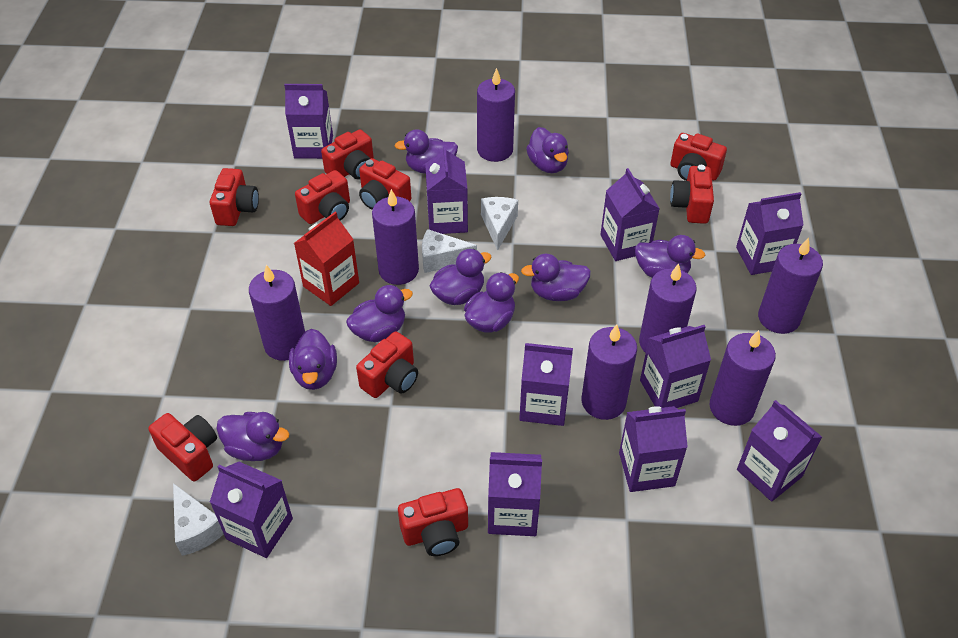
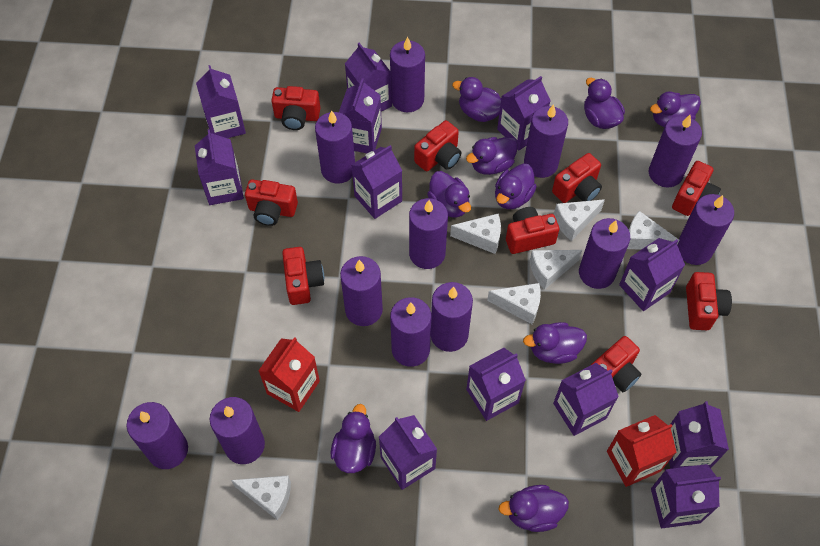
purple candle: 7 -> 12
purple carton: 10 -> 12
red carton: 1 -> 2
white cheese: 3 -> 6

